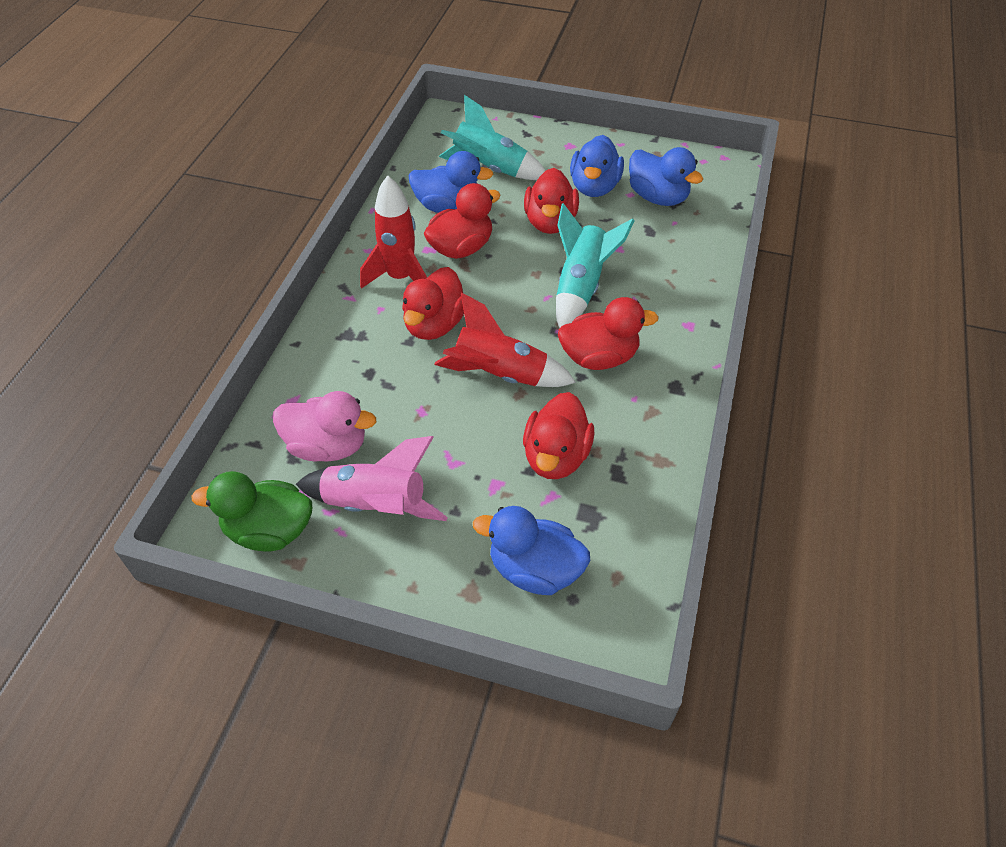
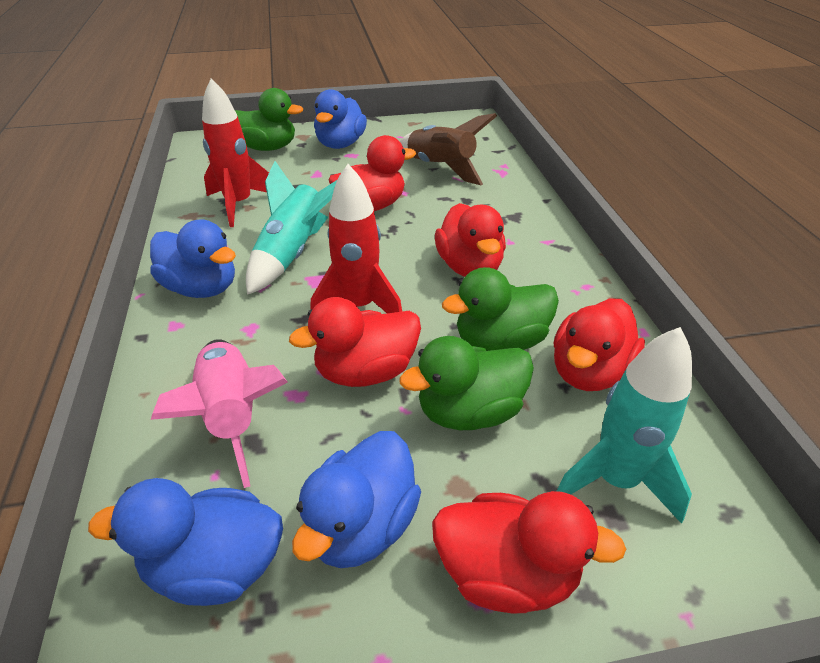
brown rocket: 0 -> 1
green duck: 1 -> 3
pink duck: 1 -> 0

